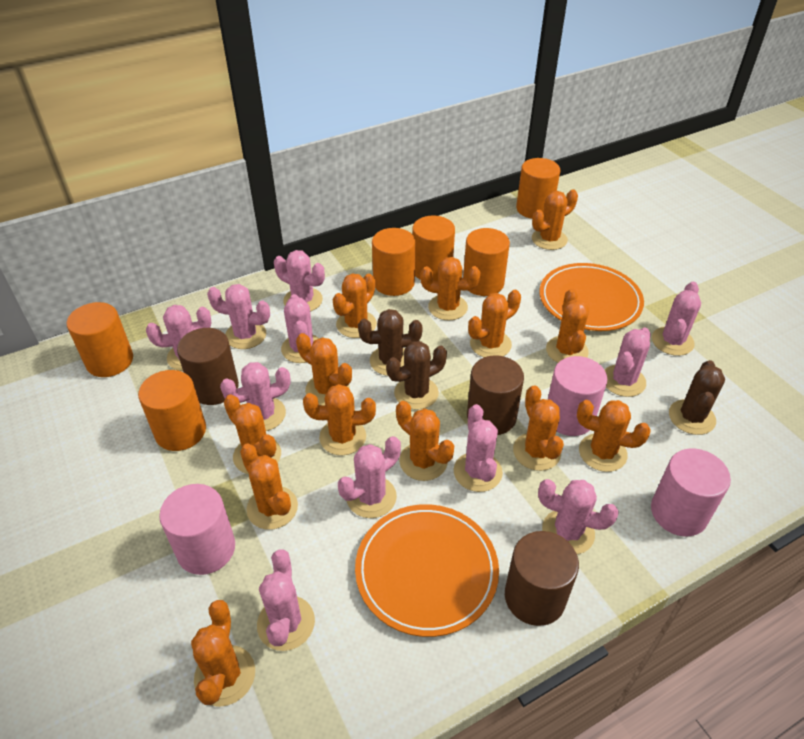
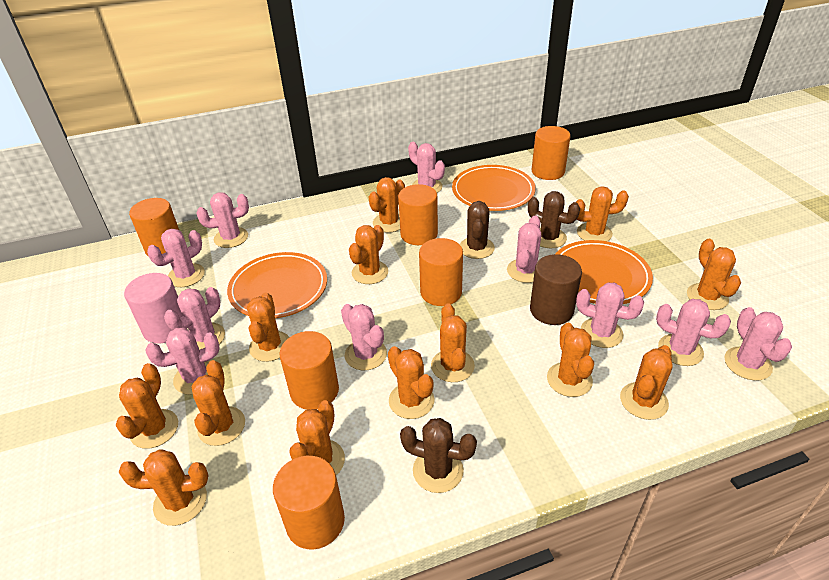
brown cylinder: 3 -> 1
orange plate: 2 -> 3
pink cactus: 11 -> 10
pink cylinder: 3 -> 1

